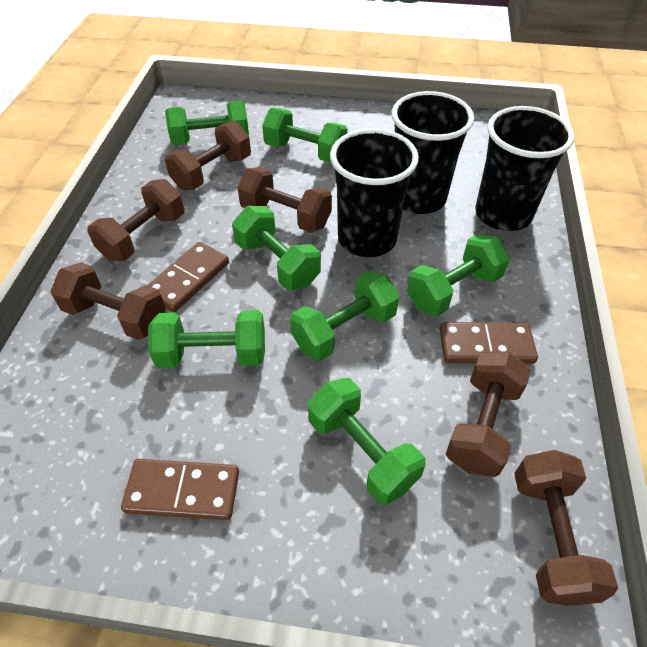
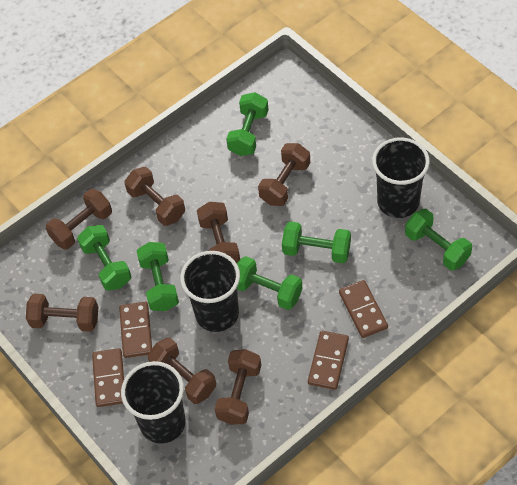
brown domino: 3 -> 4
brown dumbbell: 6 -> 7
green dumbbell: 7 -> 6

